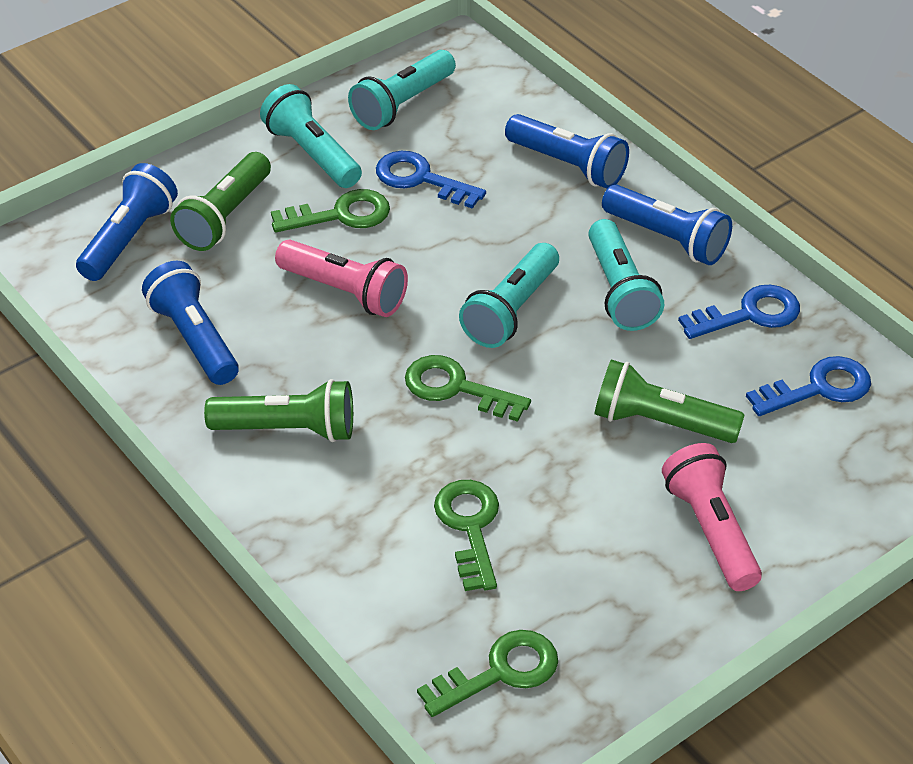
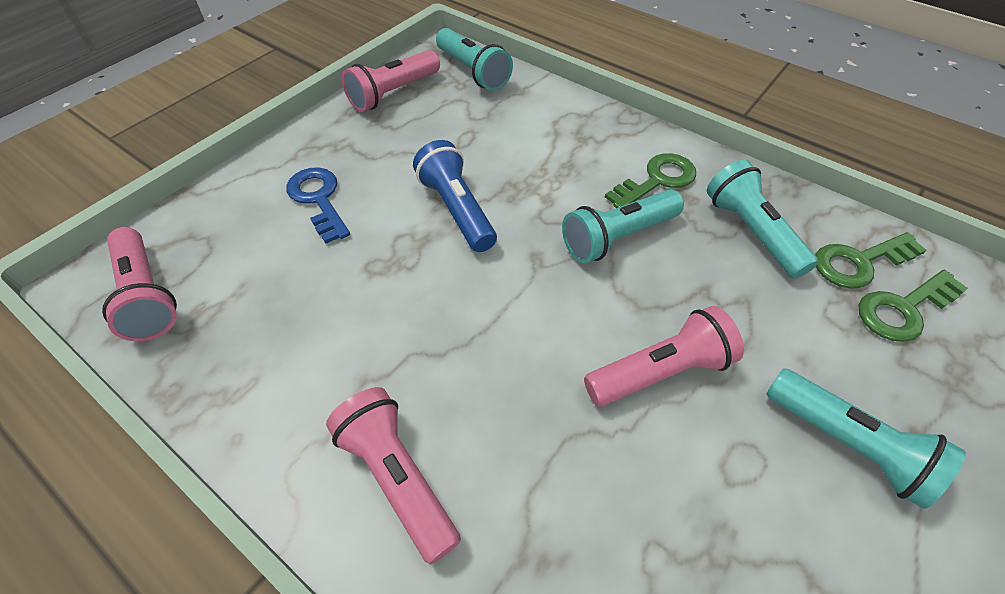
blue flashlight: 4 -> 1
blue key: 3 -> 1
green flashlight: 3 -> 0
green key: 4 -> 3
pink flashlight: 2 -> 4

